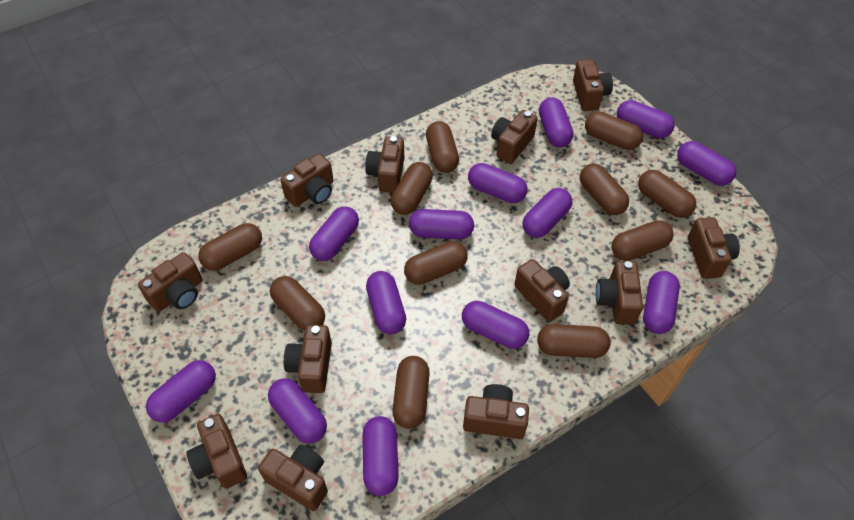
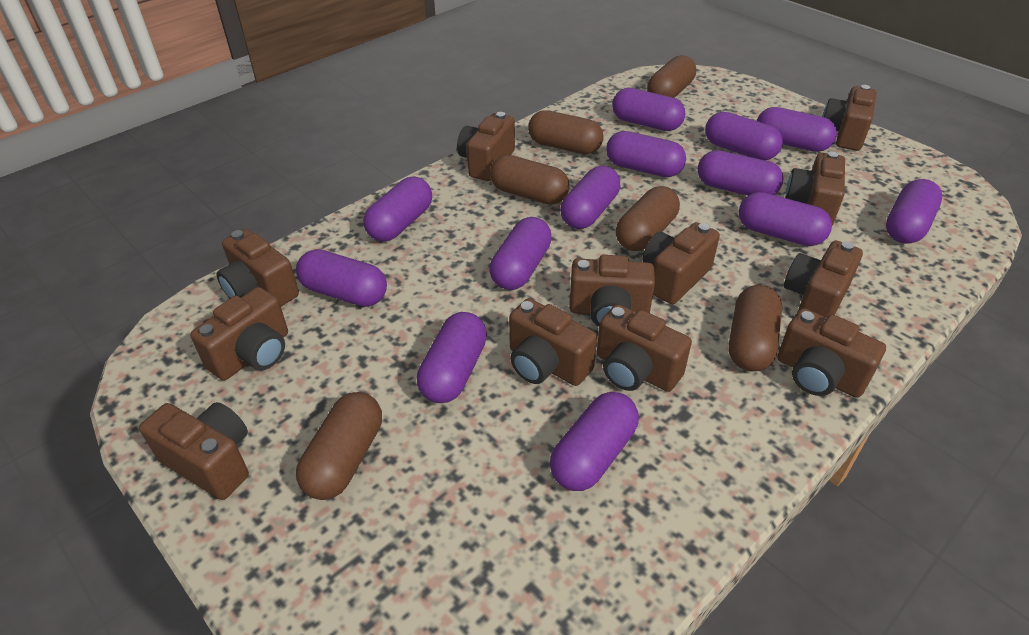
brown capsule: 11 -> 6

